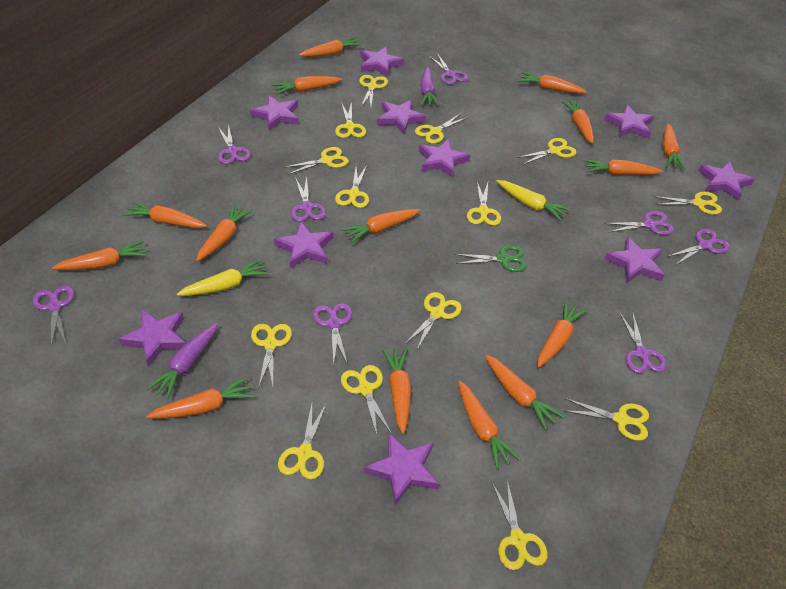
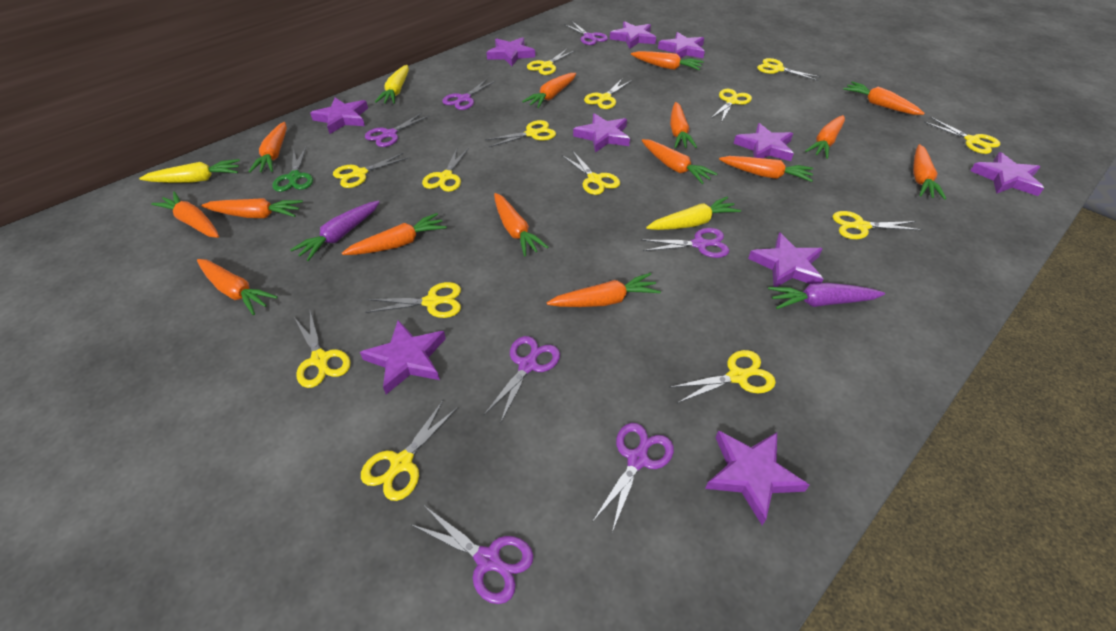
purple scissors: 8 -> 7
yellow carrot: 2 -> 3

